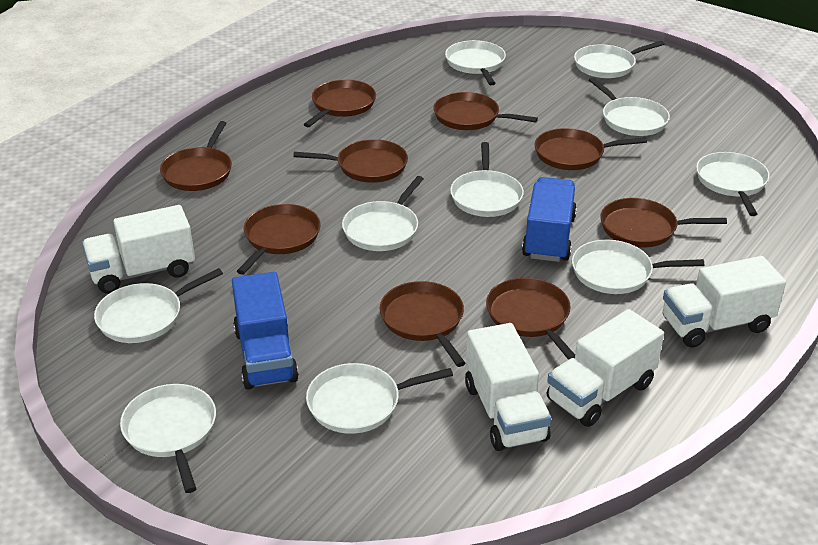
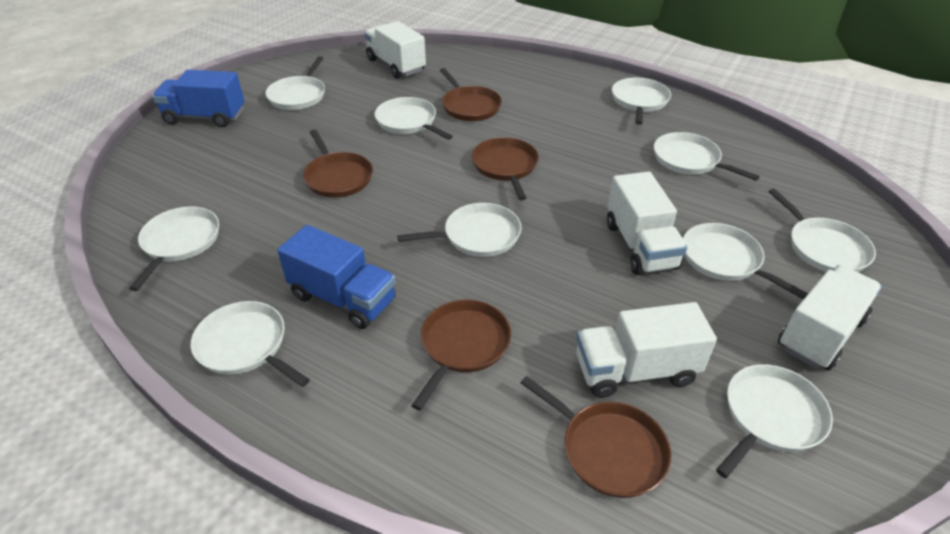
brown pan: 9 -> 5

